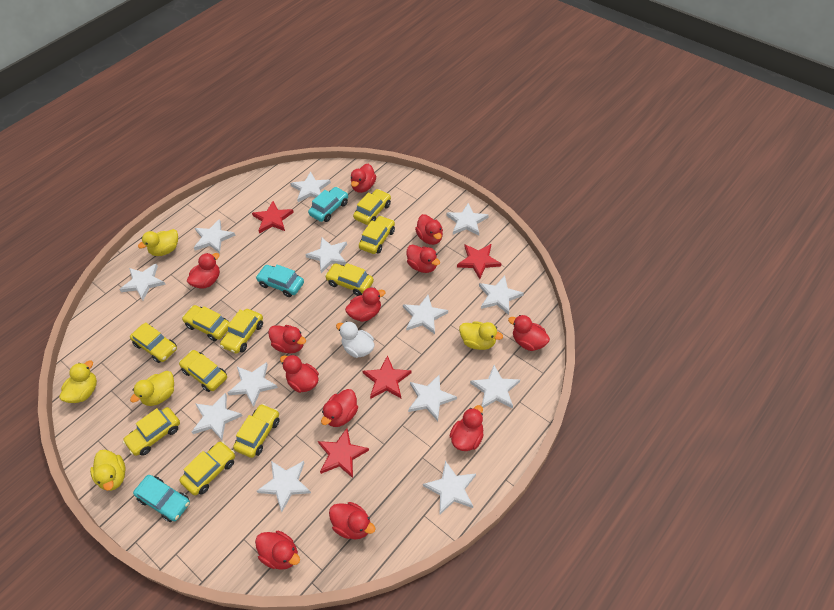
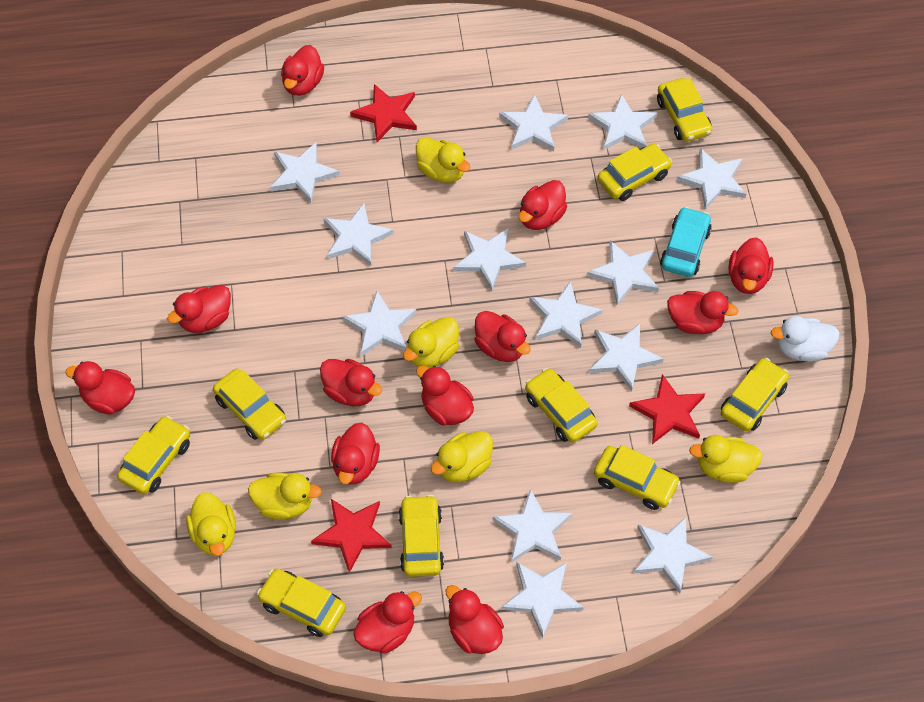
red star: 4 -> 3
turquoise car: 3 -> 1
yellow car: 10 -> 9
yellow duck: 5 -> 6

